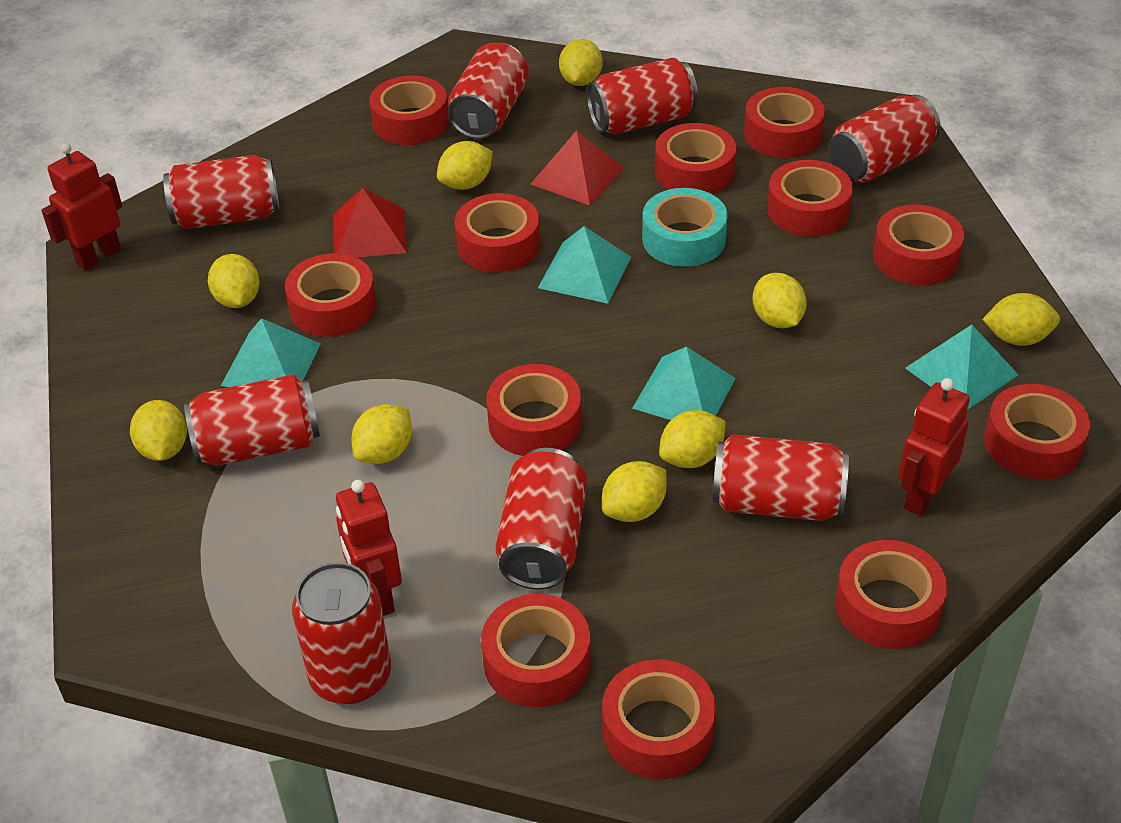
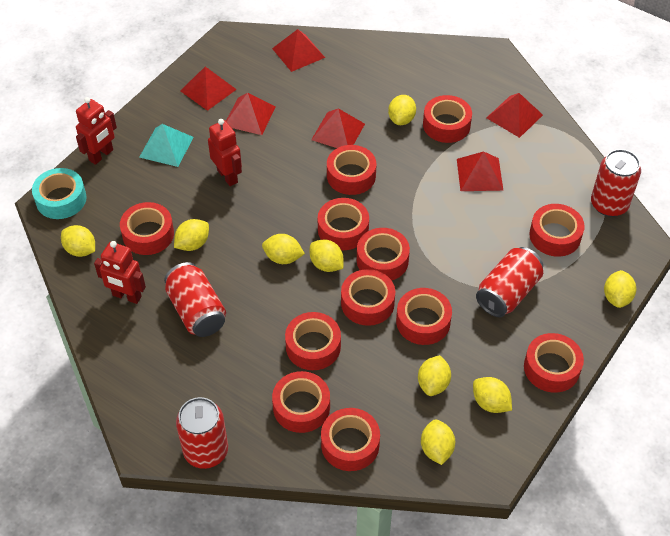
red can: 8 -> 4
red pyramid: 2 -> 6
turquoise pyramid: 4 -> 1

